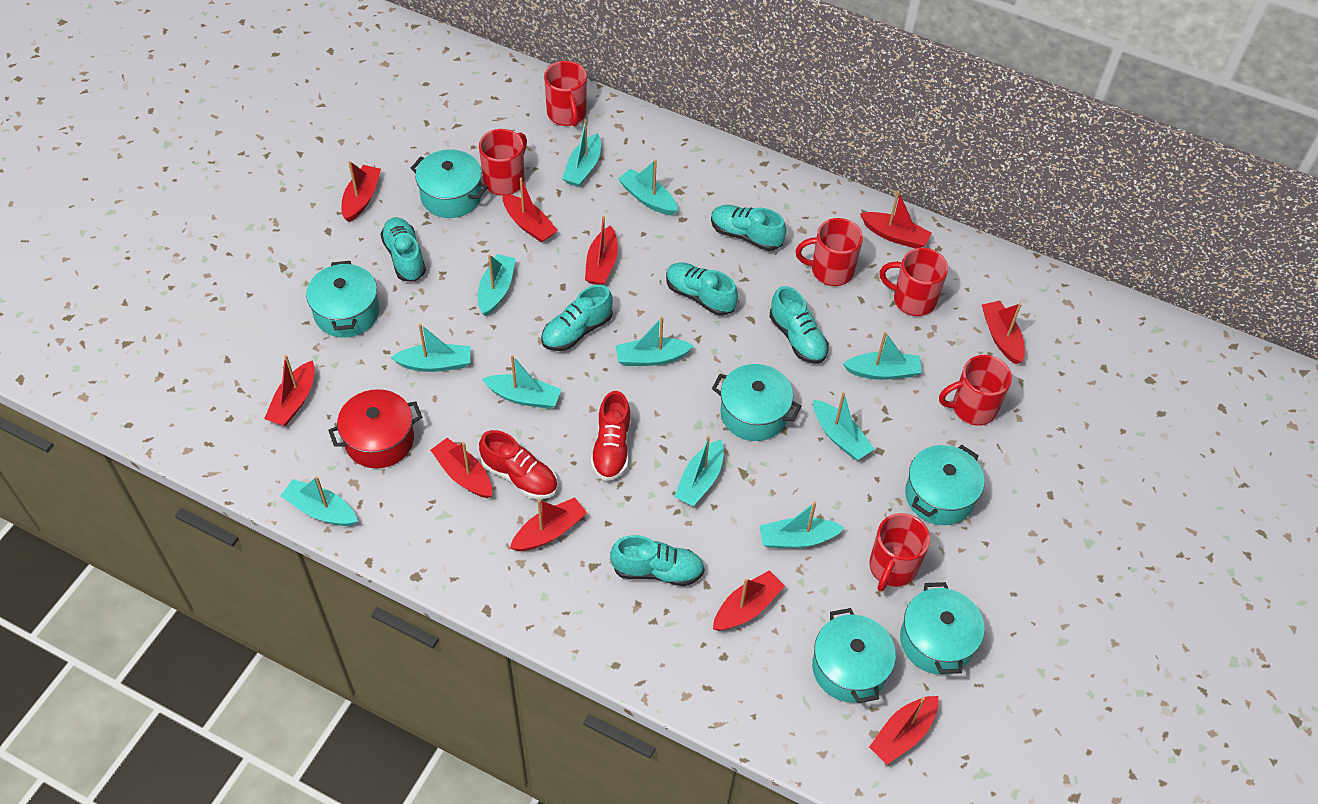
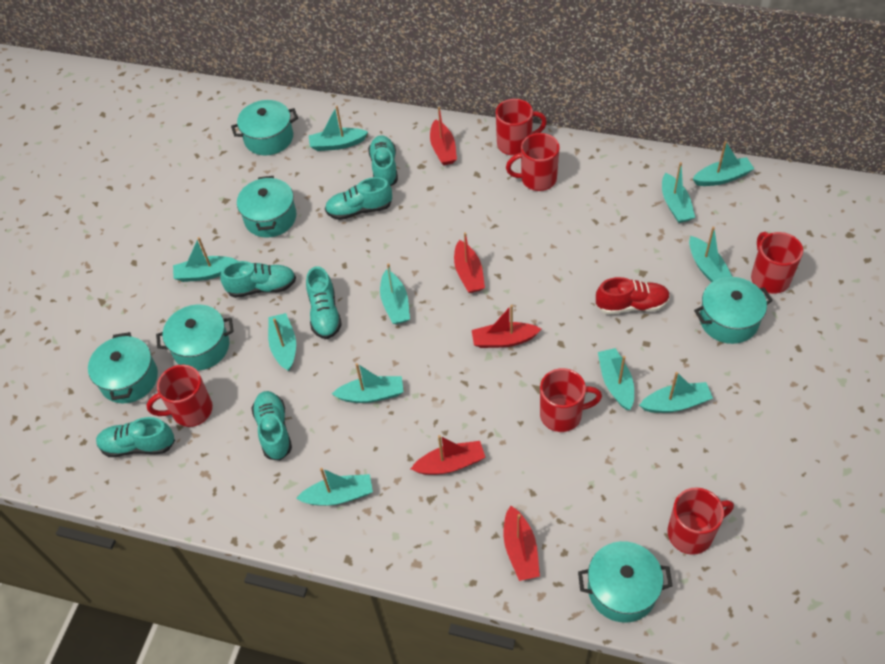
red boat: 10 -> 5
red pot: 1 -> 0
red shoe: 2 -> 1

